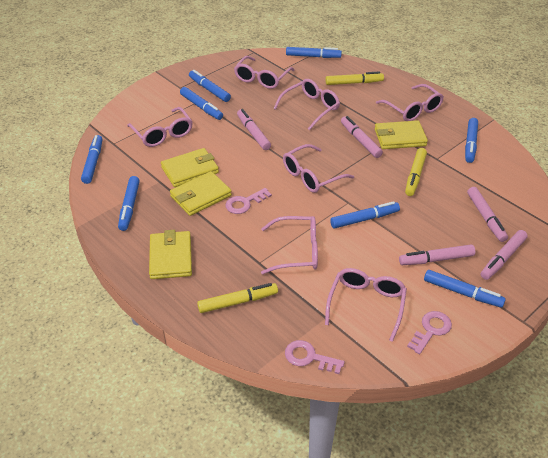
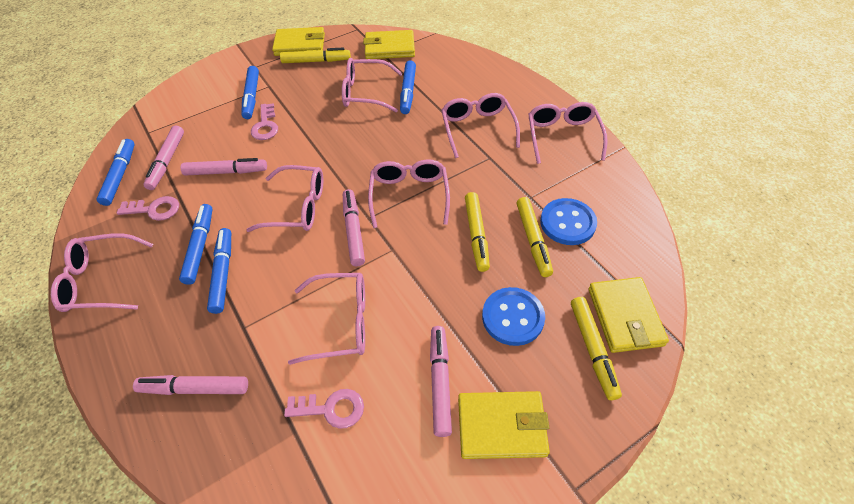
blue button: 0 -> 2
blue marker: 8 -> 5
yellow marker: 3 -> 4

